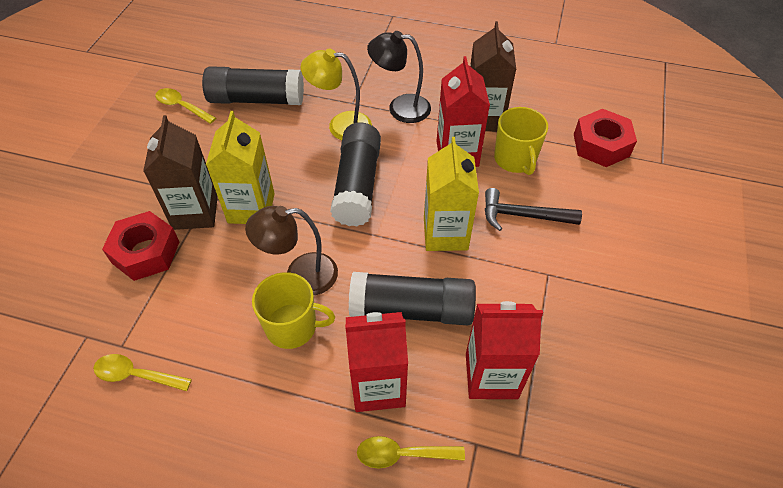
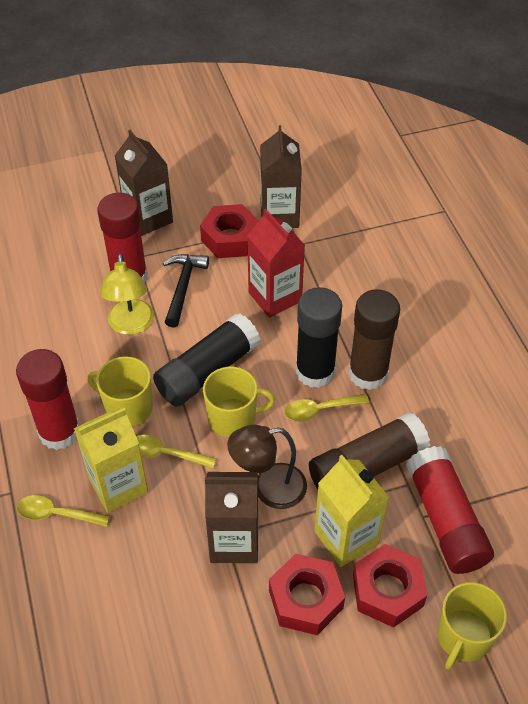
black glue stick: 3 -> 2
black lamp: 1 -> 0
brown carton: 2 -> 3
brown glue stick: 0 -> 2
red carton: 3 -> 1
red glue stick: 0 -> 3
red nut: 2 -> 3
yellow mug: 2 -> 3

